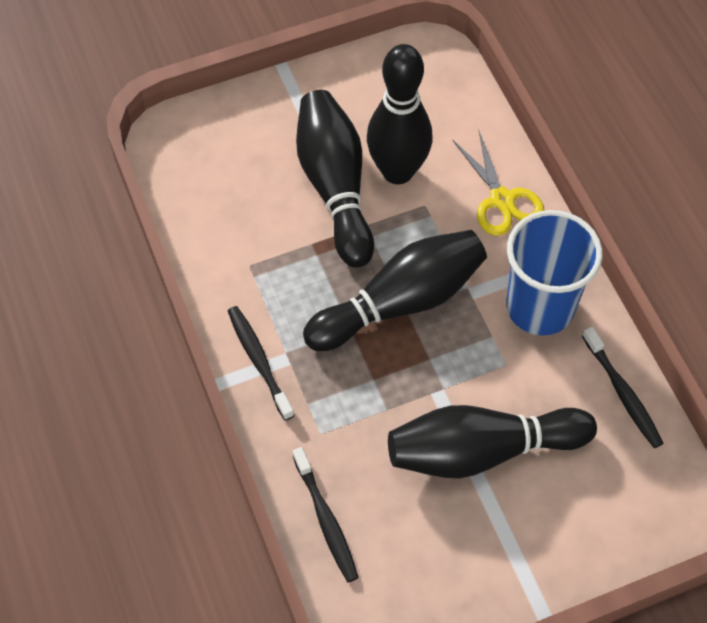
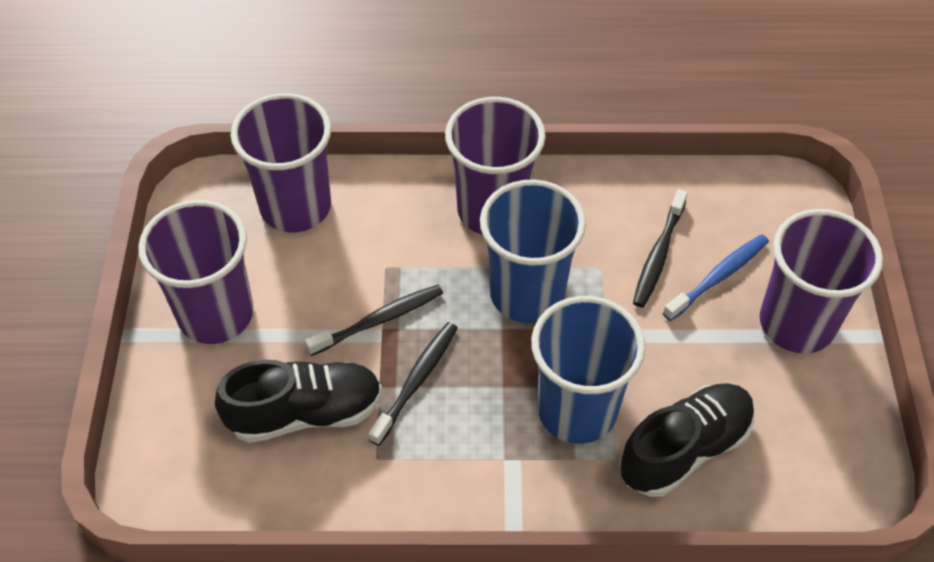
black bowling pin: 4 -> 0
black shoe: 0 -> 2
blue cup: 1 -> 2
blue toothbrush: 0 -> 1
purple cup: 0 -> 4
yellow scissors: 1 -> 0

